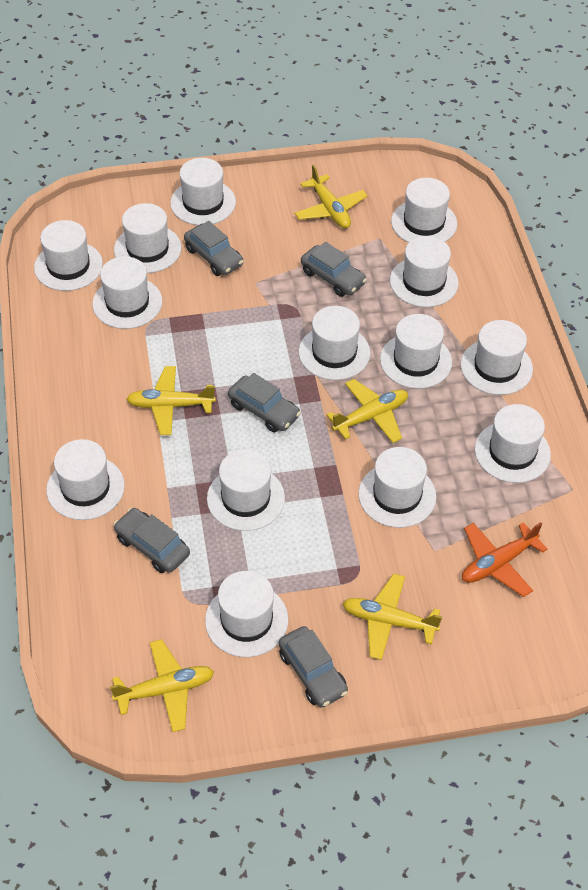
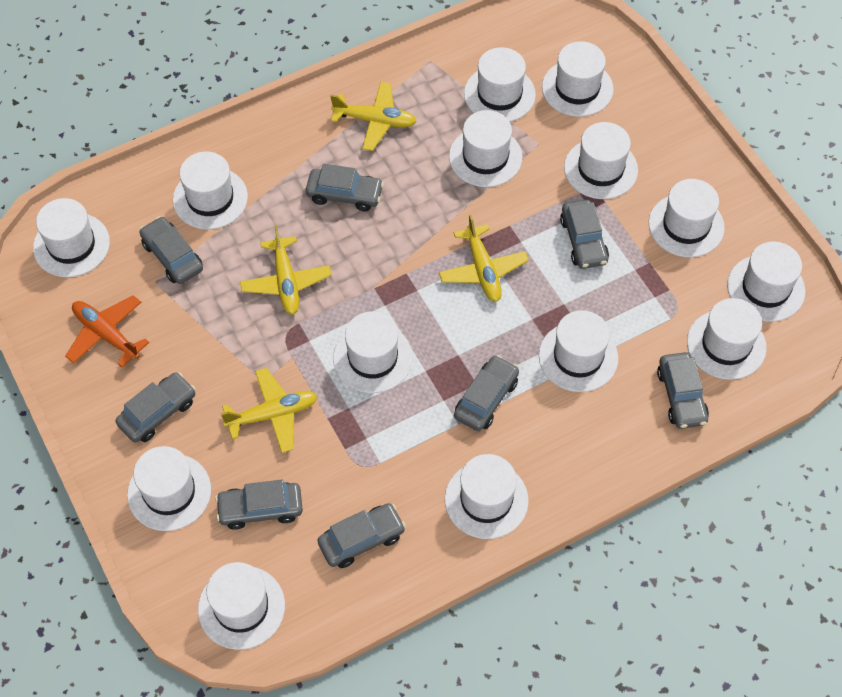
grey car: 5 -> 8
yellow plane: 5 -> 4

